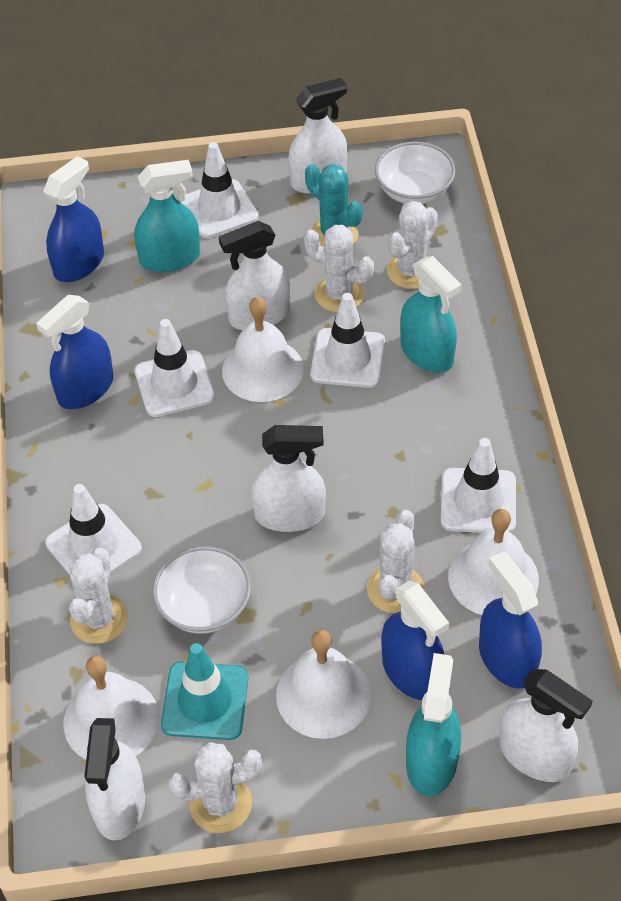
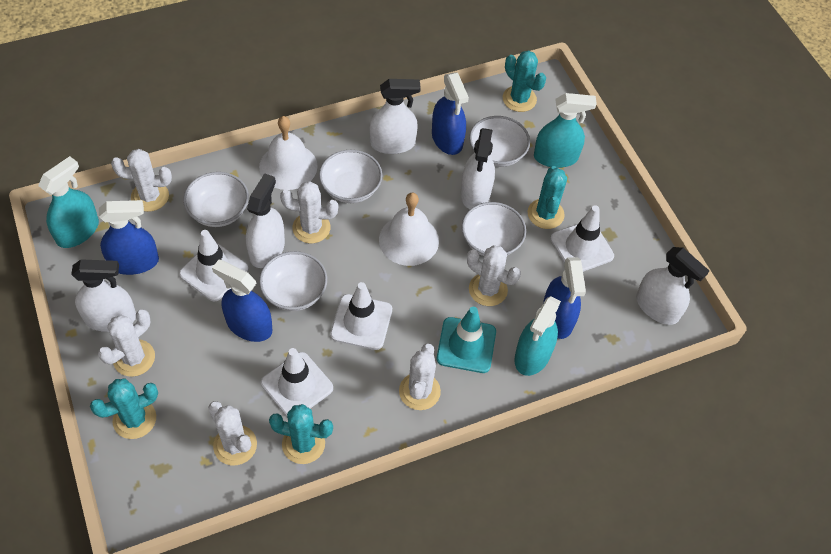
turquoise cactus: 1 -> 4
white bell: 4 -> 2
white bowl: 2 -> 5
white cactus: 5 -> 6
white traffic cone: 5 -> 4

